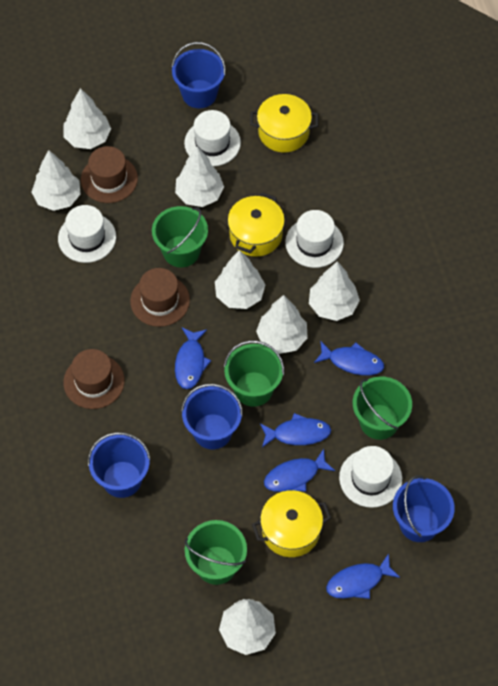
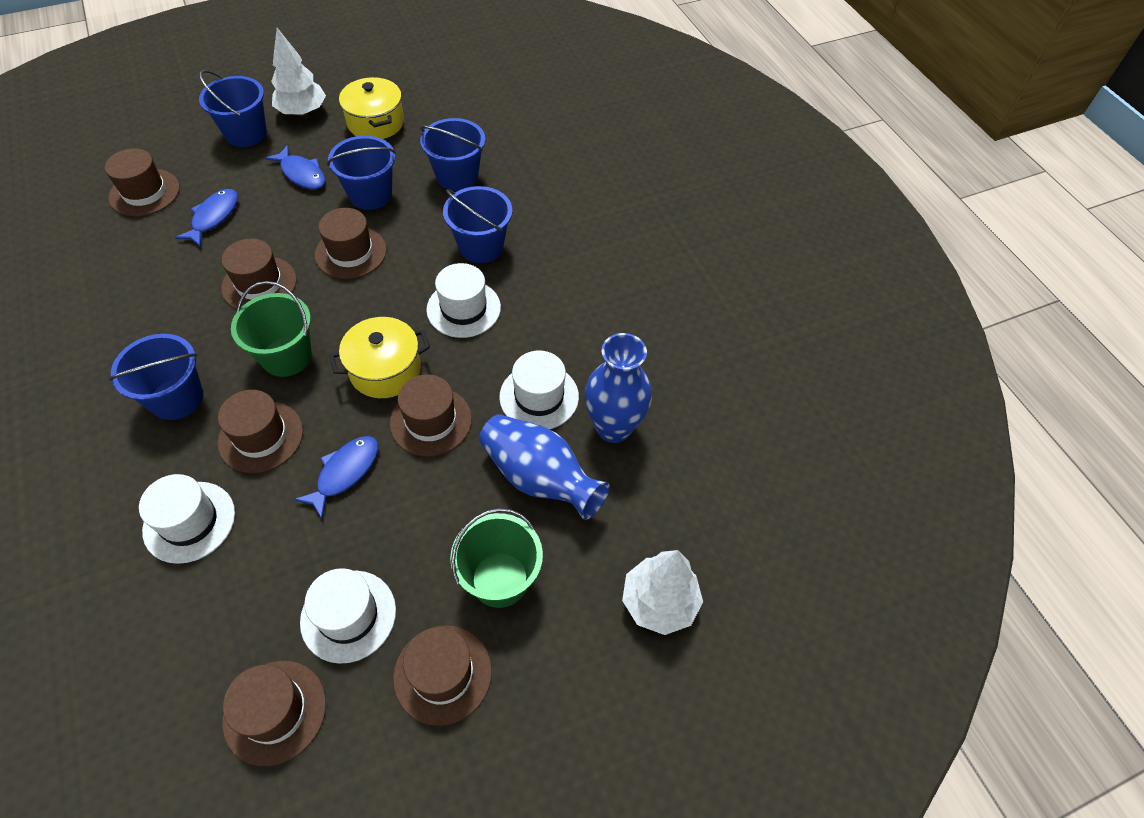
blue bucket: 4 -> 5
blue fish: 5 -> 3
blue vase: 0 -> 2
brown hat: 3 -> 7
green bucket: 4 -> 2
white tree: 7 -> 2
yellow pot: 3 -> 2

